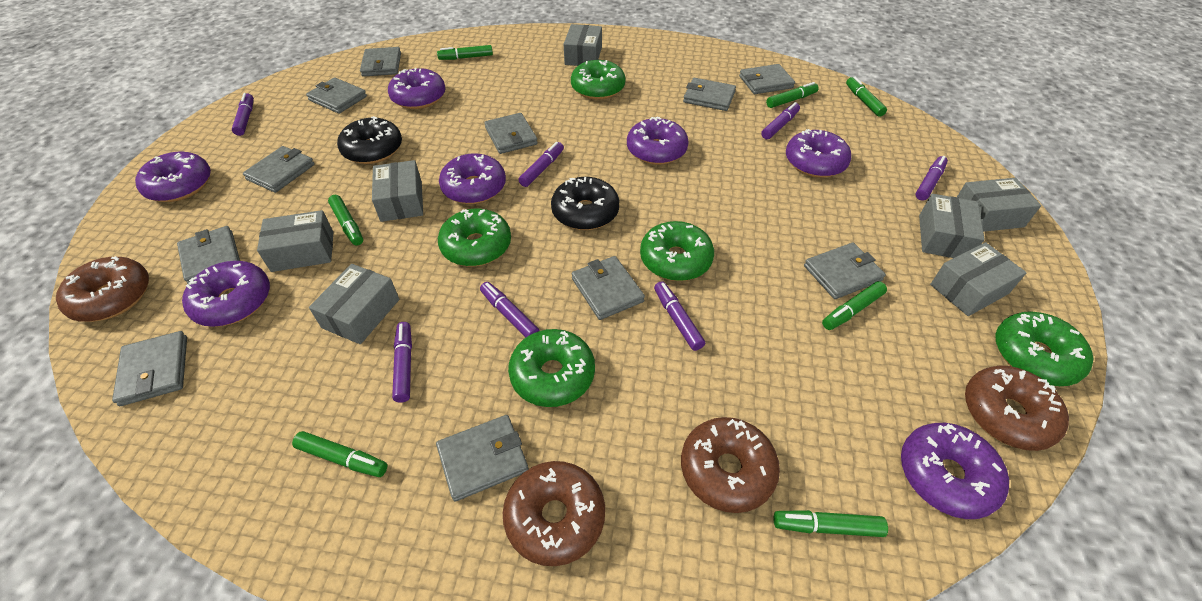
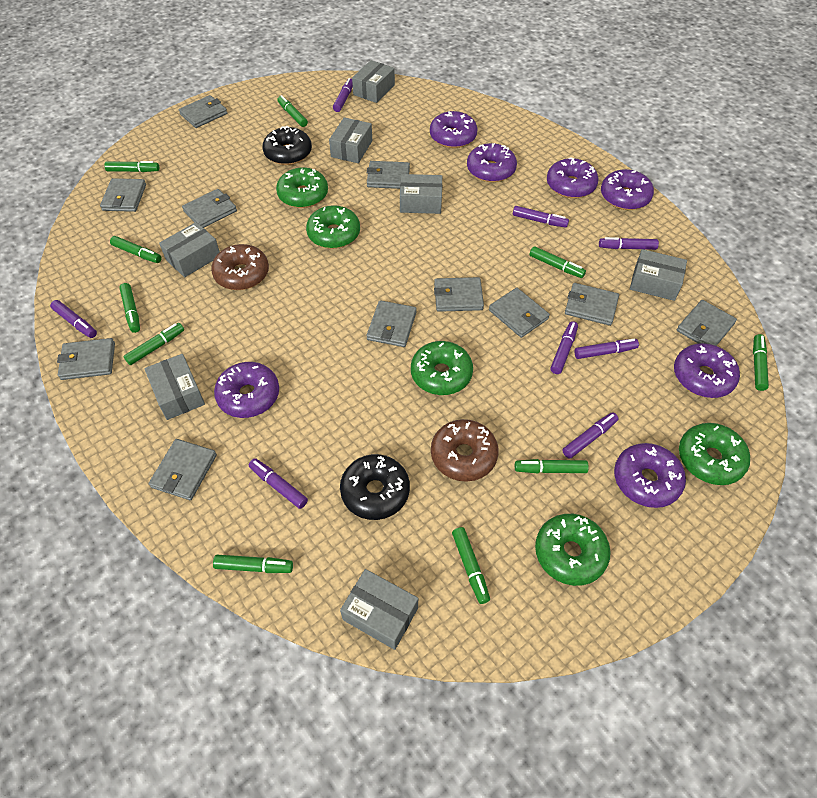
brown donut: 4 -> 2
green marker: 7 -> 10
purple marker: 7 -> 8

